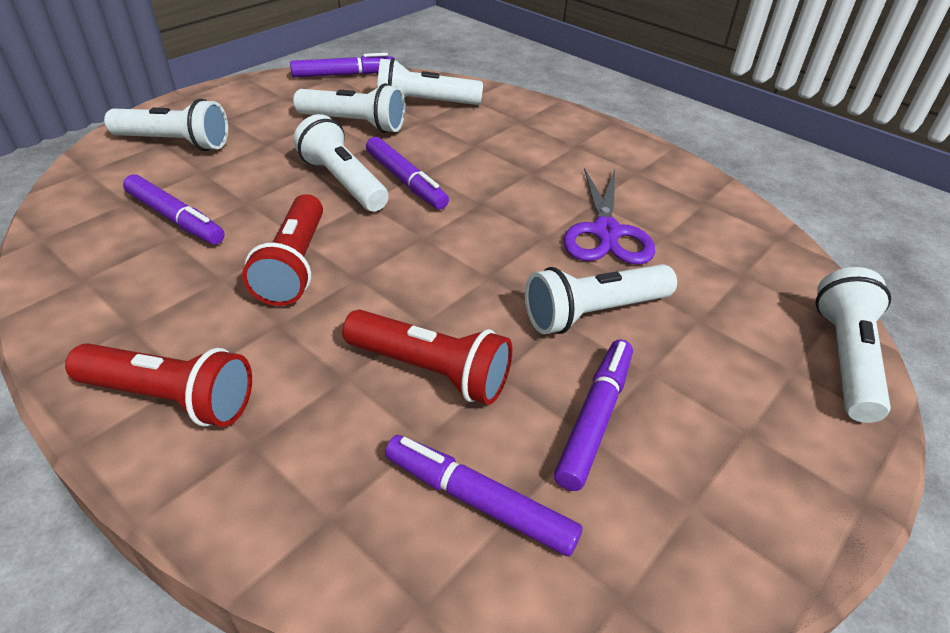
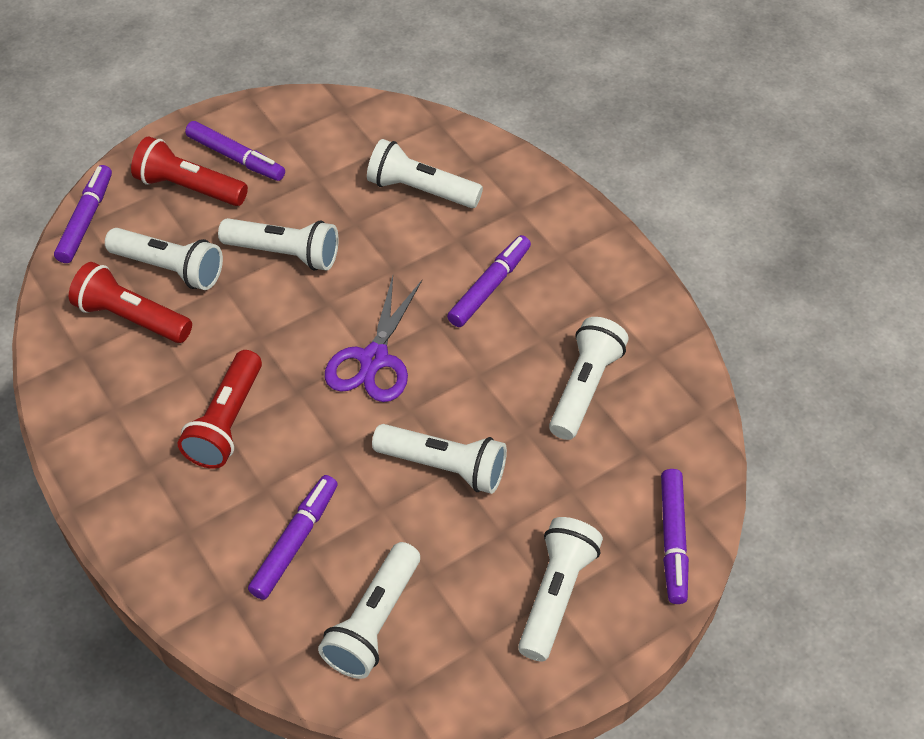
white flashlight: 6 -> 7

